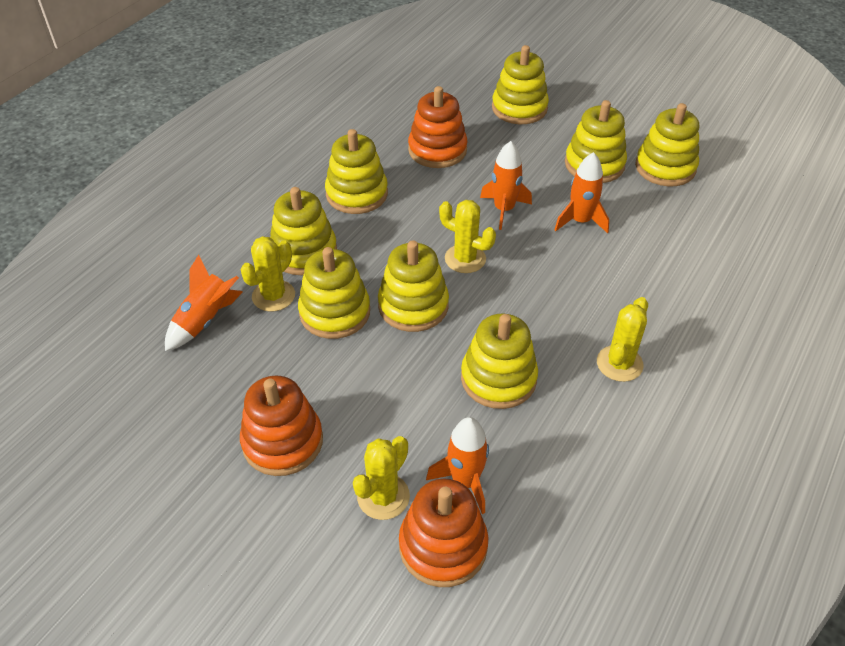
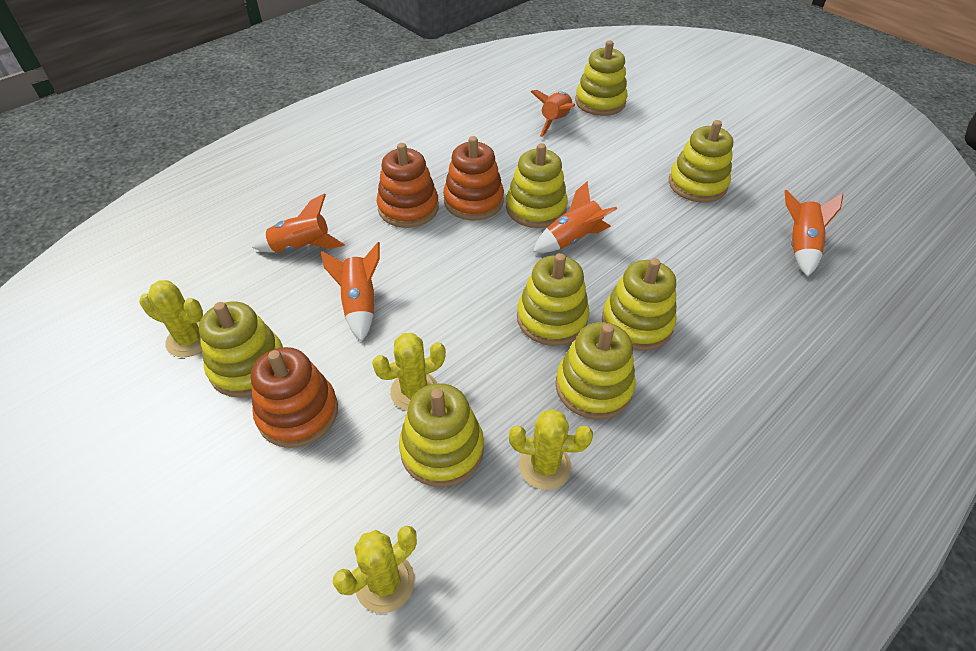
orange rocket: 4 -> 5

